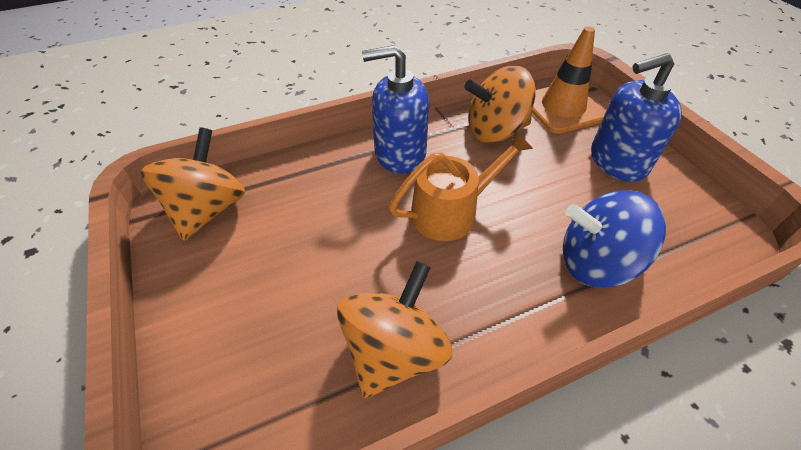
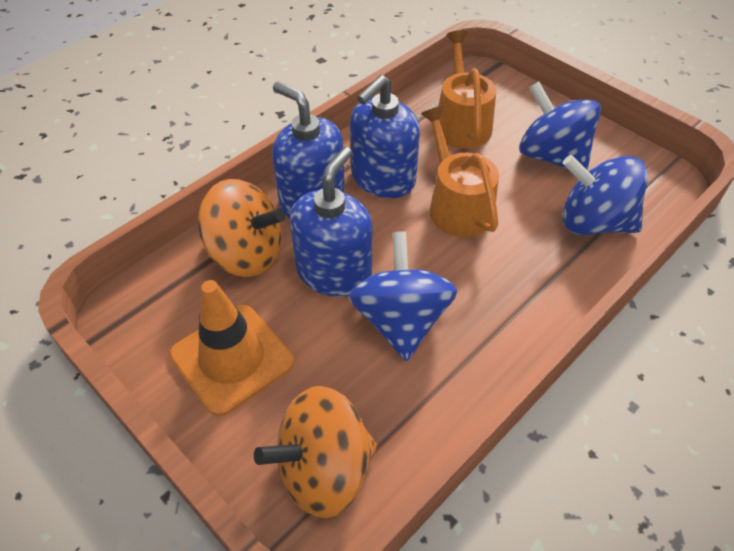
blue soap dispenser: 2 -> 3
blue spinning top: 1 -> 3
orange spinning top: 3 -> 2
orange watering can: 1 -> 2

